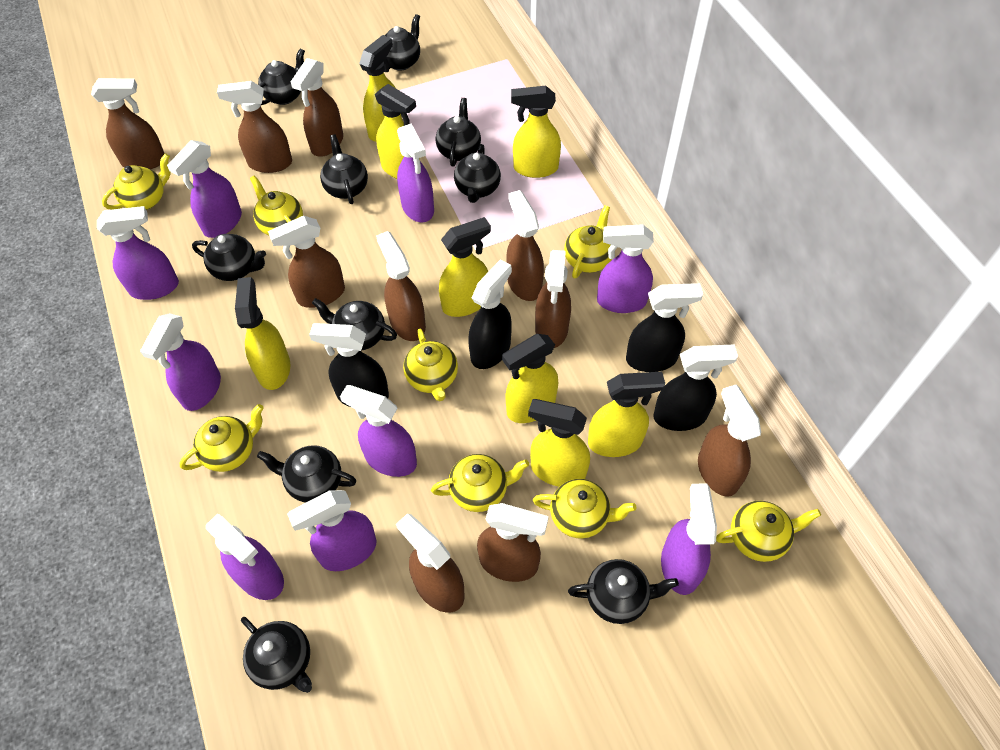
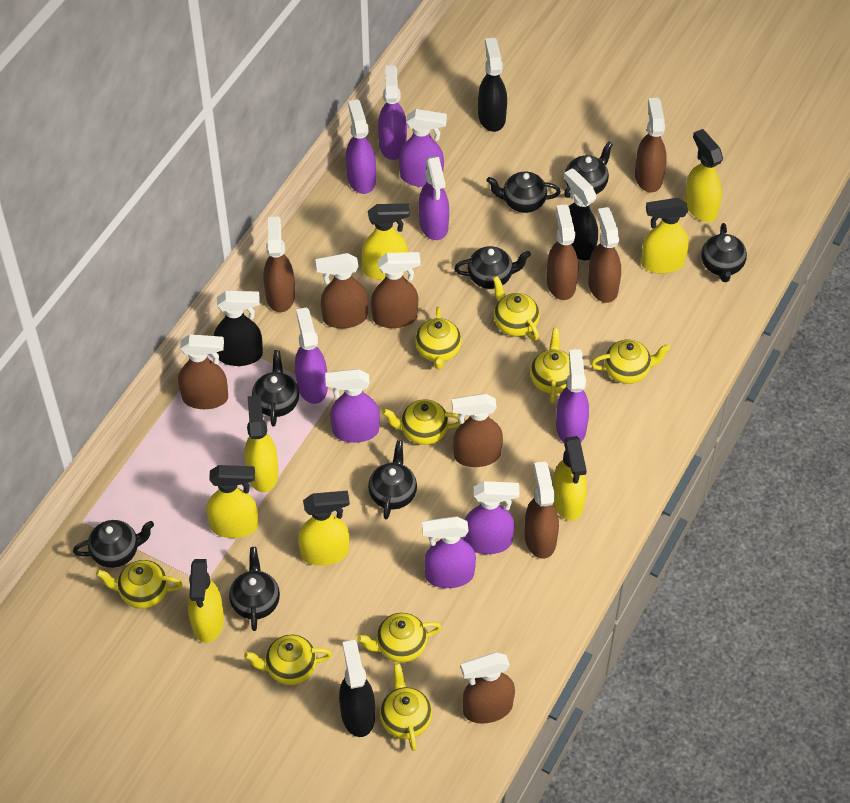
black teapot: 10 -> 8
yellow teapot: 8 -> 9

